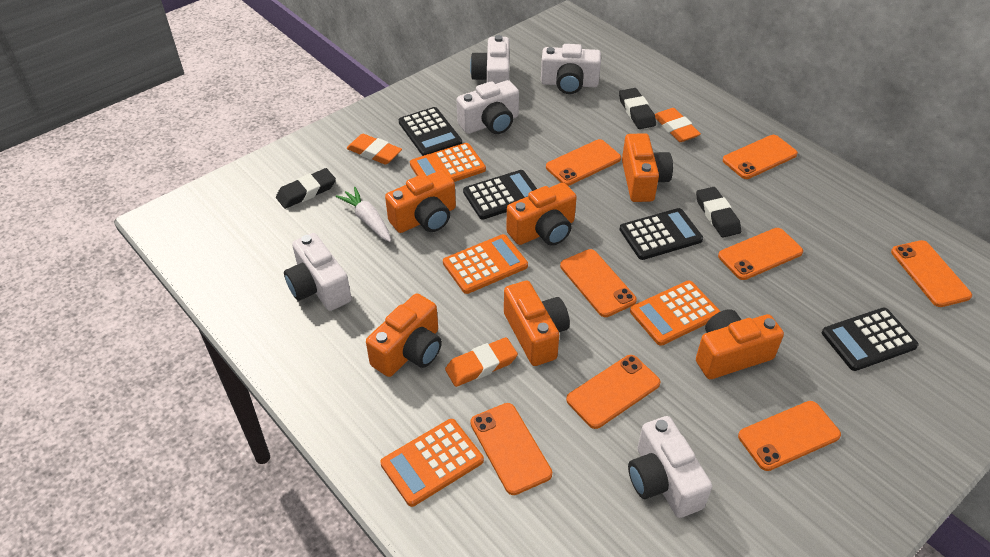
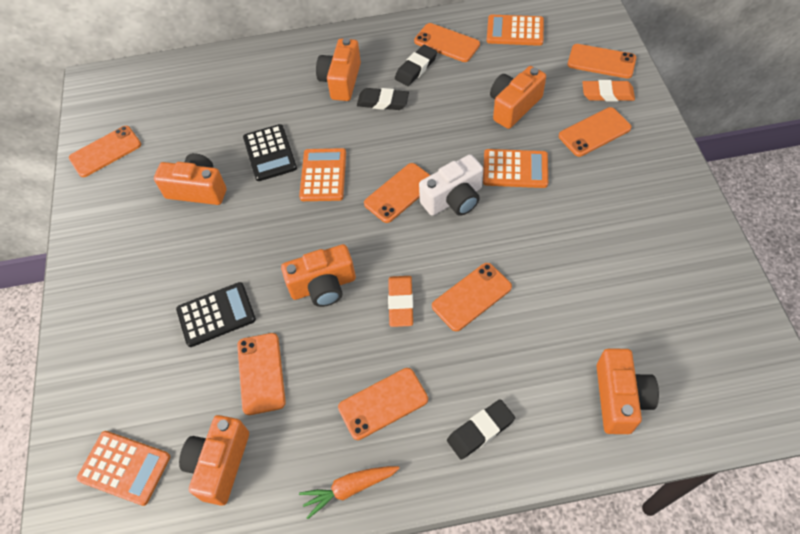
black calculator: 4 -> 2
orange carrot: 0 -> 1
orange eraser: 3 -> 2
white camera: 5 -> 1
white carrot: 1 -> 0

